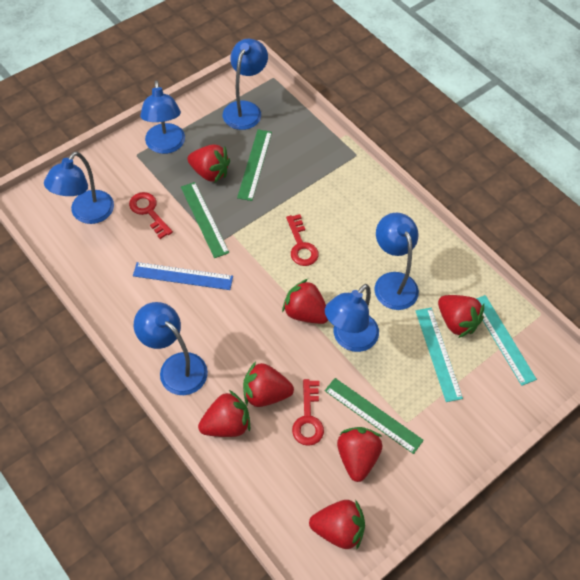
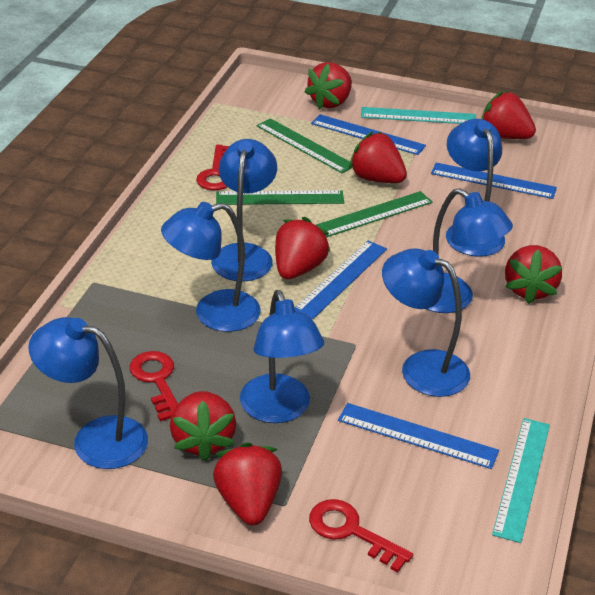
blue lamp: 6 -> 7
blue ruler: 1 -> 4

